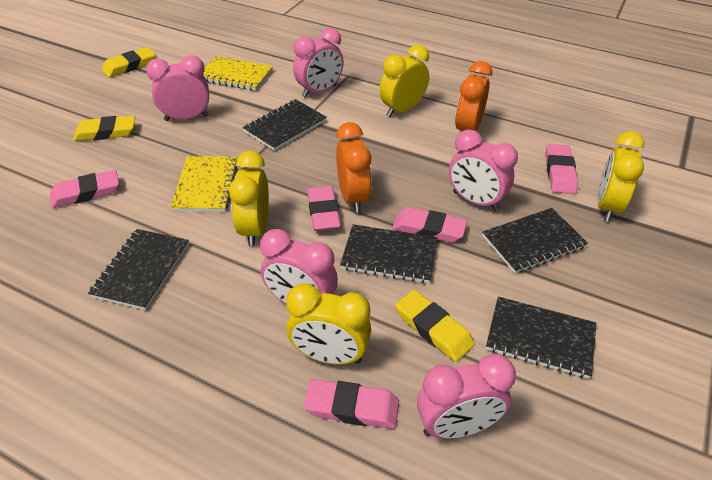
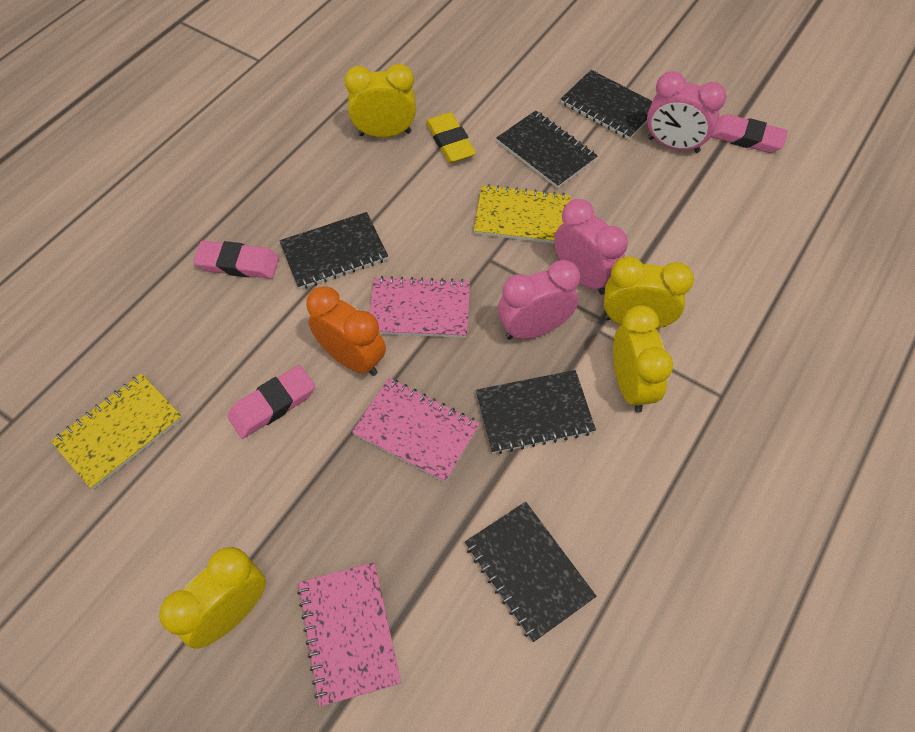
orange clock: 2 -> 1
pink clock: 5 -> 3
pink eraser: 5 -> 3
pink notebook: 0 -> 3
yellow eraser: 3 -> 1

